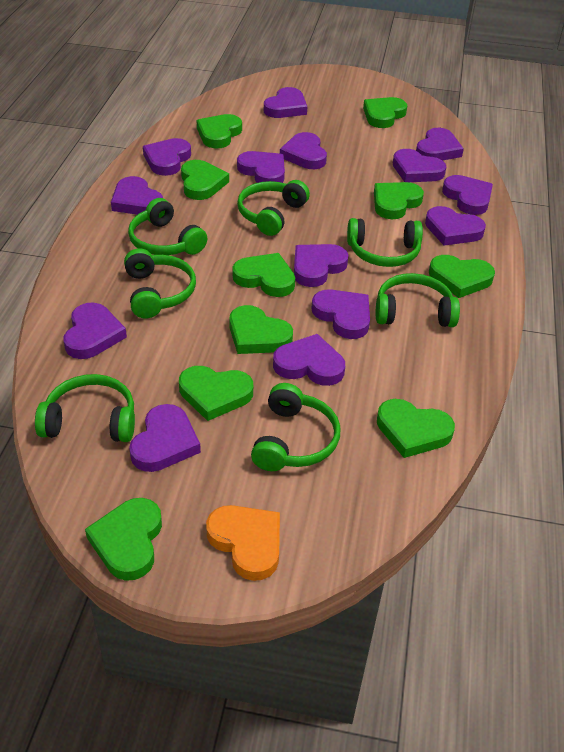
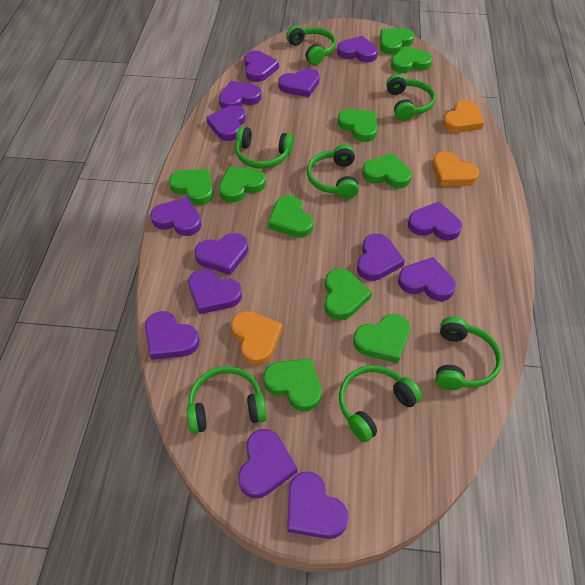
orange heart: 1 -> 3

